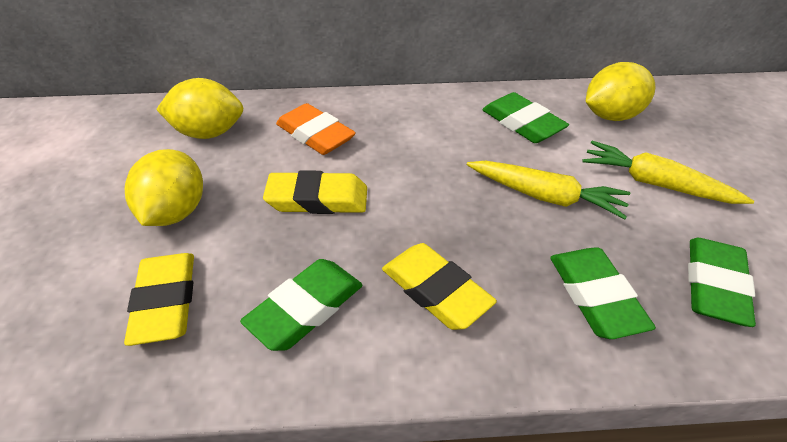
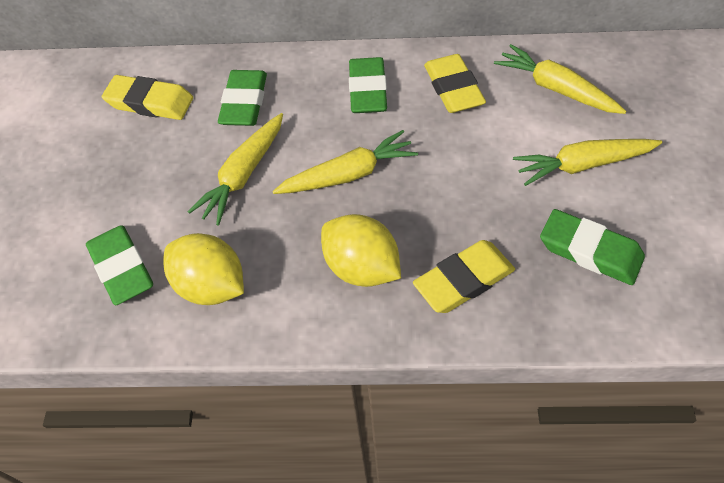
orange eraser: 1 -> 0
yellow carrot: 2 -> 4
yellow lemon: 3 -> 2

